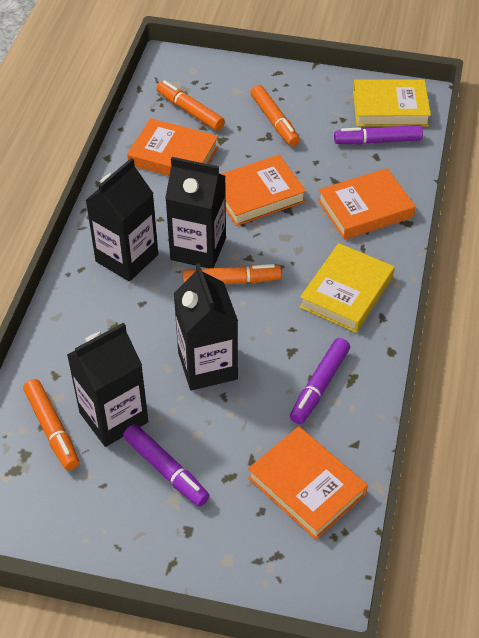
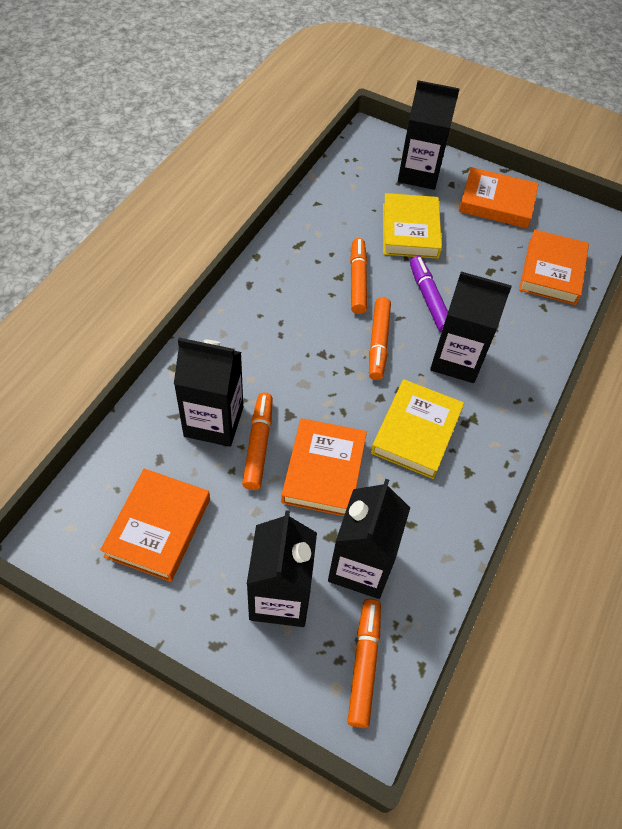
black carton: 4 -> 5
purple marker: 3 -> 1

